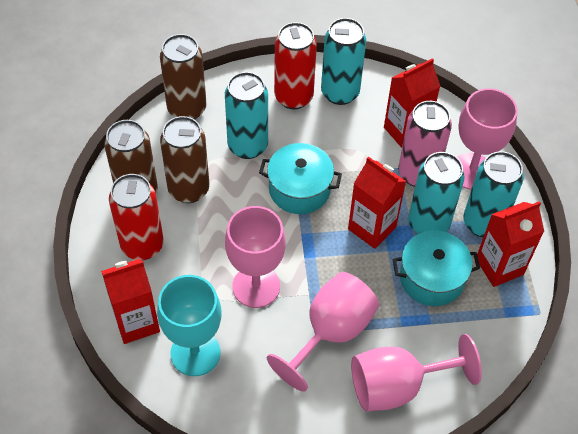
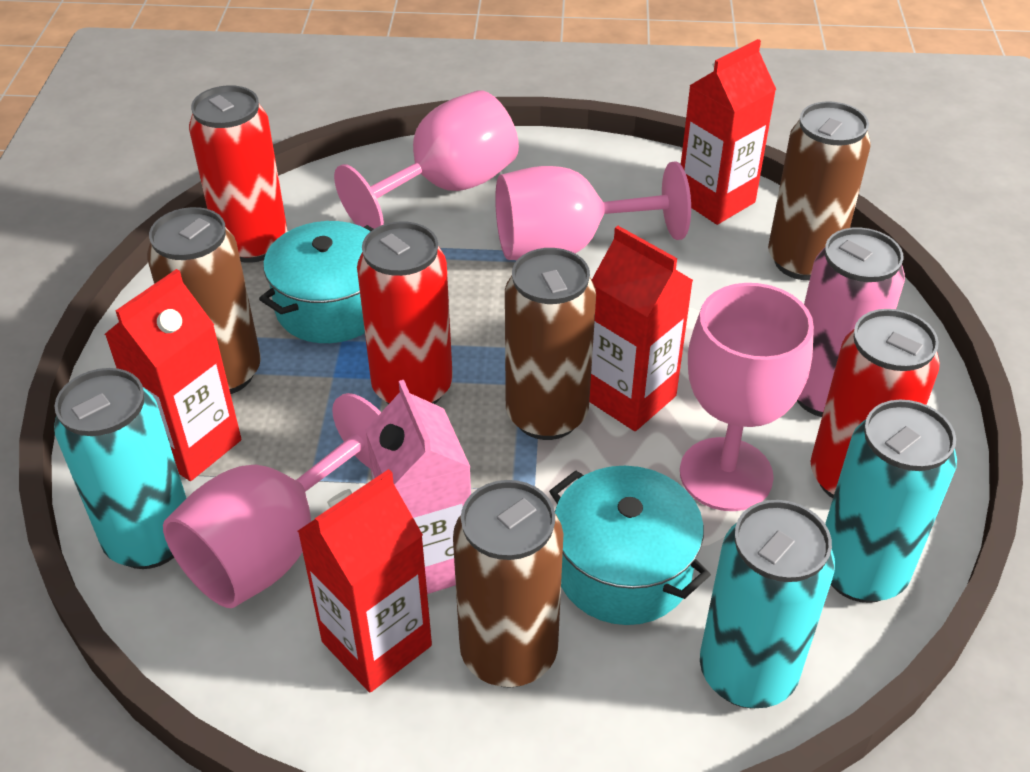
brown can: 3 -> 4
pink carton: 0 -> 1
red can: 2 -> 3
turquoise can: 4 -> 3
turquoise goblet: 1 -> 0

